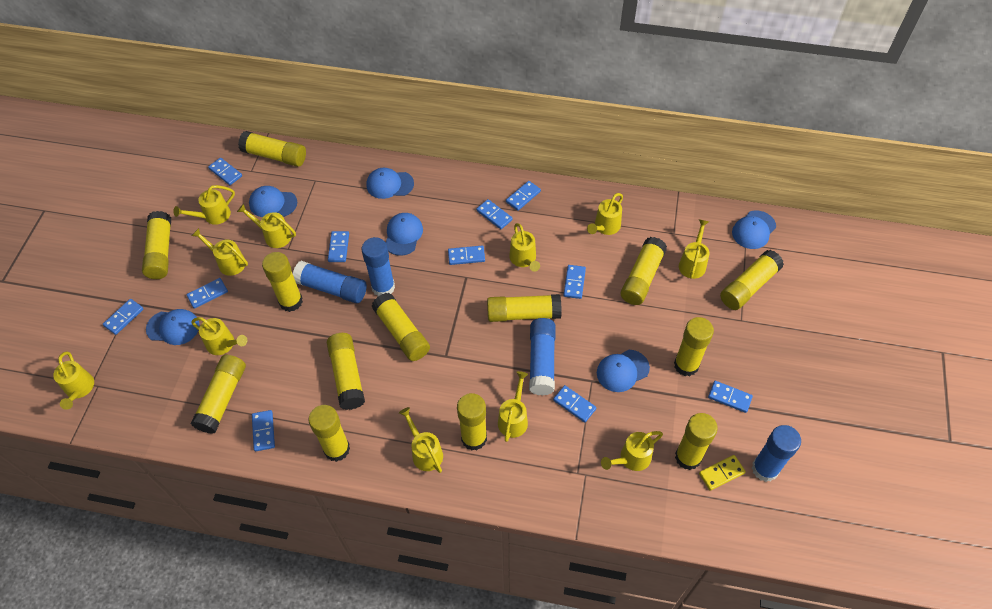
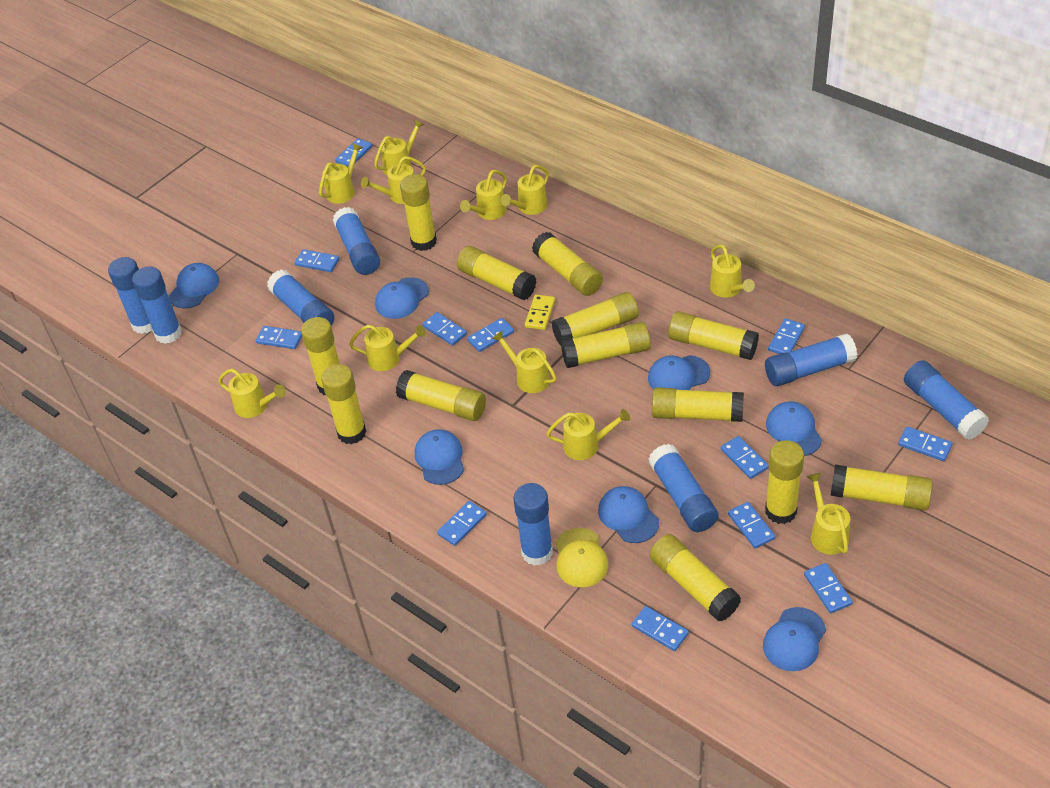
blue cap: 6 -> 7
blue domino: 11 -> 12
blue glue stick: 4 -> 8
yellow cap: 0 -> 1

